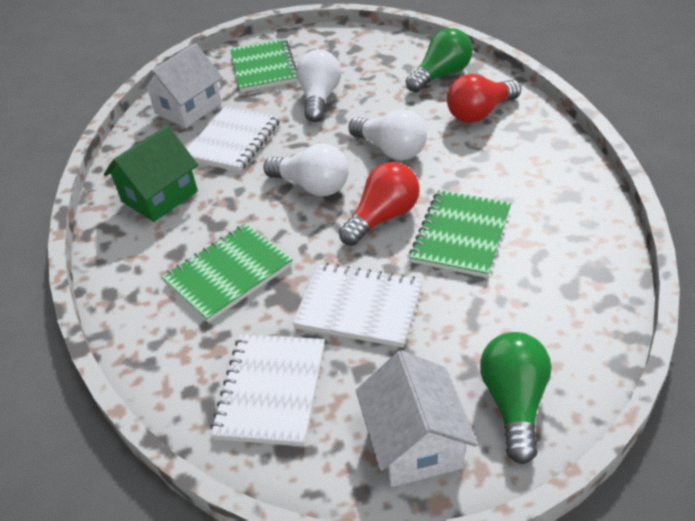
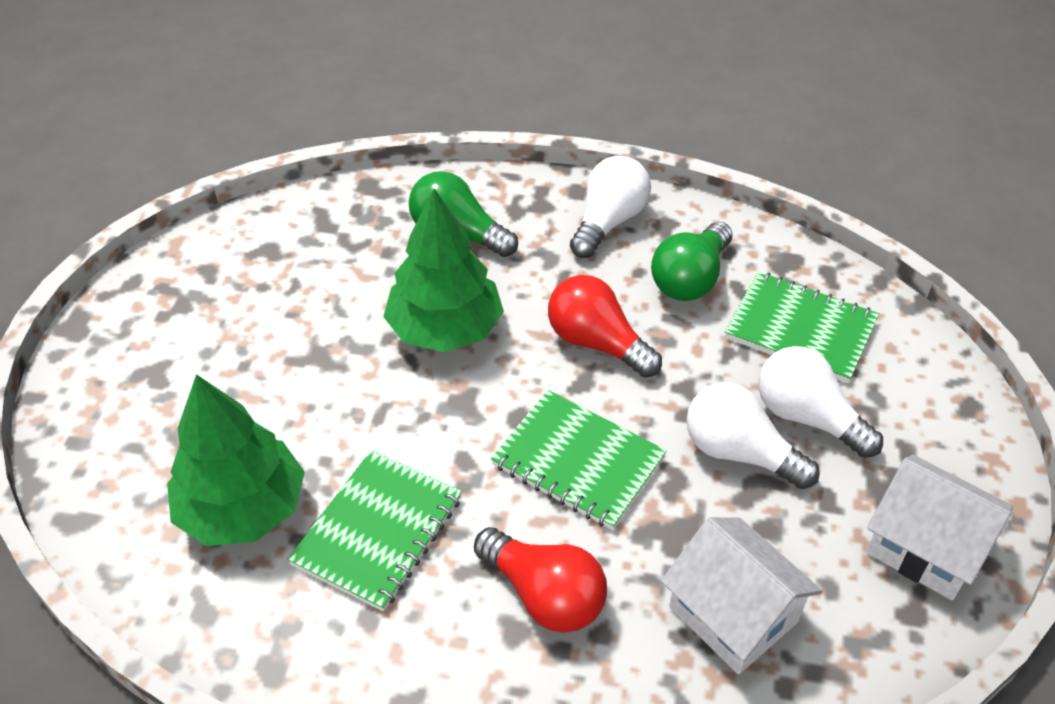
green house: 1 -> 0
green tree: 0 -> 2
white notebook: 3 -> 0

